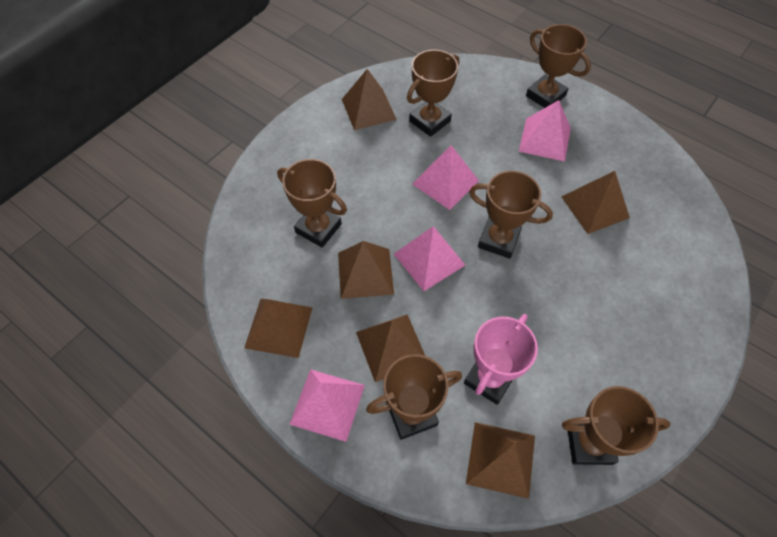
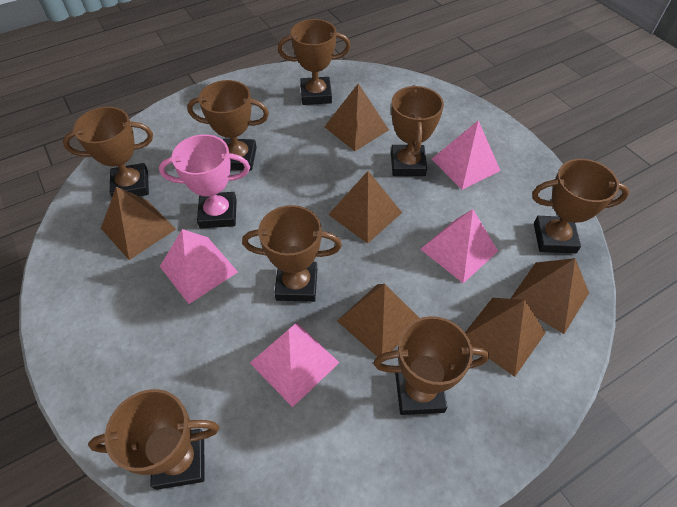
brown trophy: 6 -> 8

